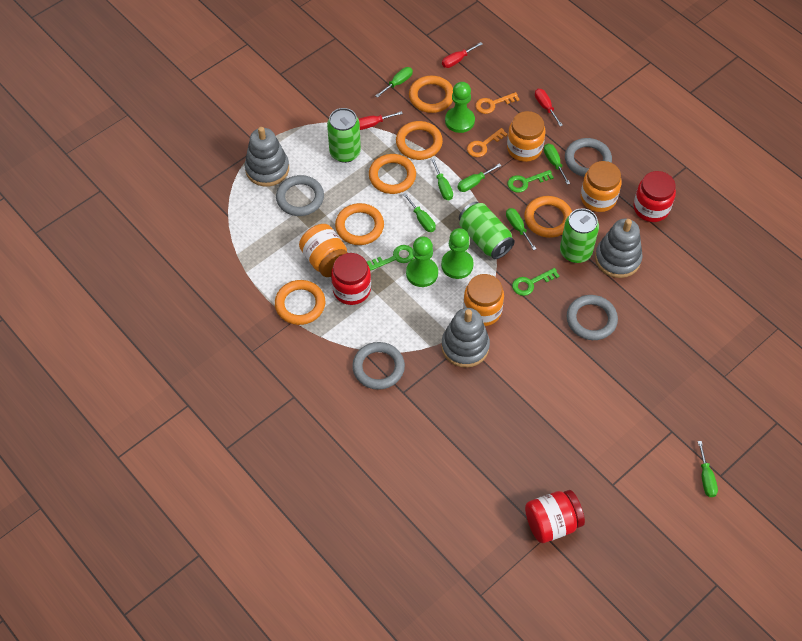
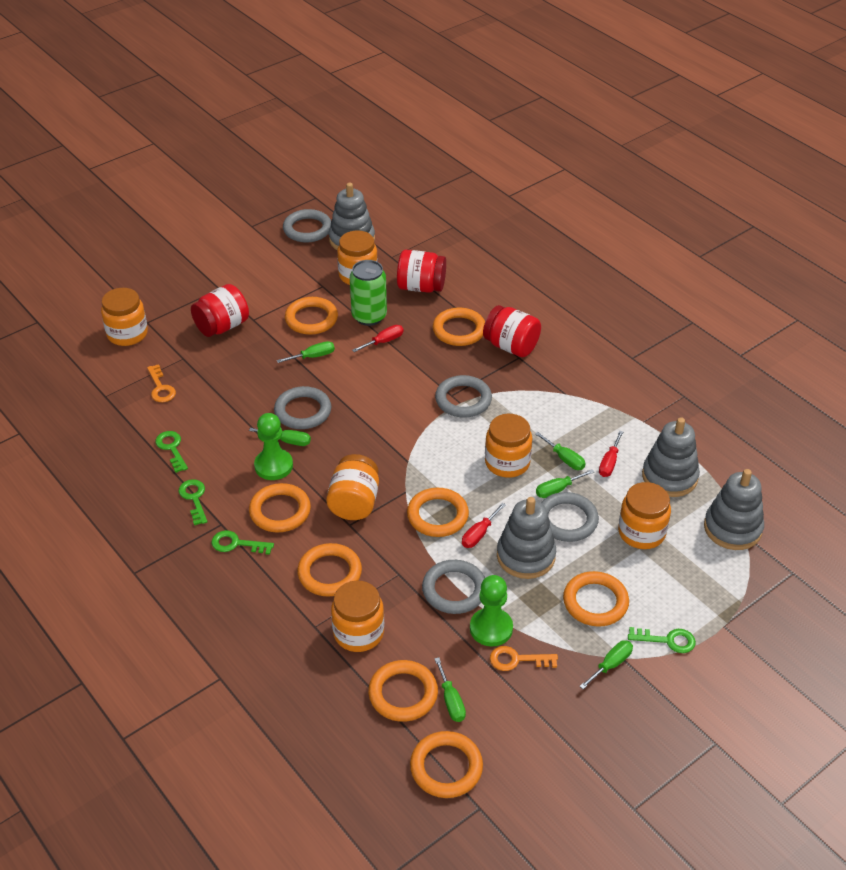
green can: 3 -> 1
green key: 3 -> 4
green pawn: 3 -> 2
green screwdriver: 7 -> 6
grey ring: 4 -> 5
grey stacking toy: 3 -> 4
orange jar: 4 -> 6
orange ring: 6 -> 8

